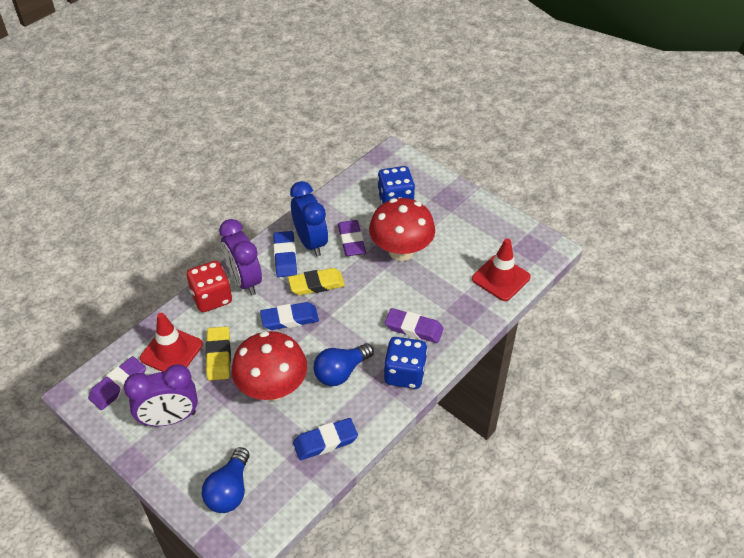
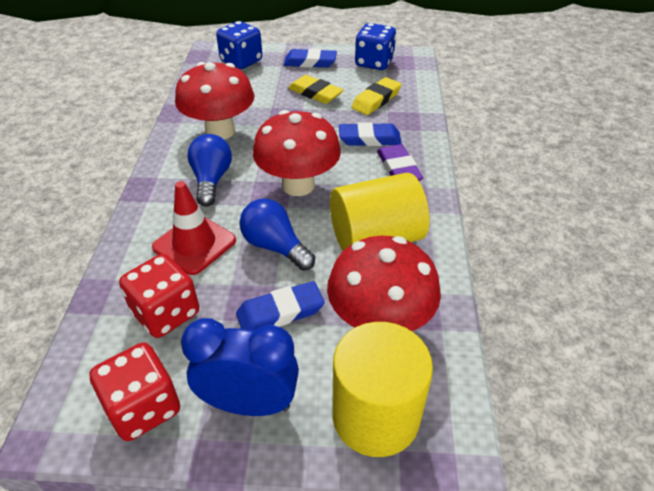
purple clock: 2 -> 0
purple eraser: 3 -> 1
red dice: 1 -> 2
red mushroom: 2 -> 3
red traffic cone: 2 -> 1
yellow cylinder: 0 -> 2

